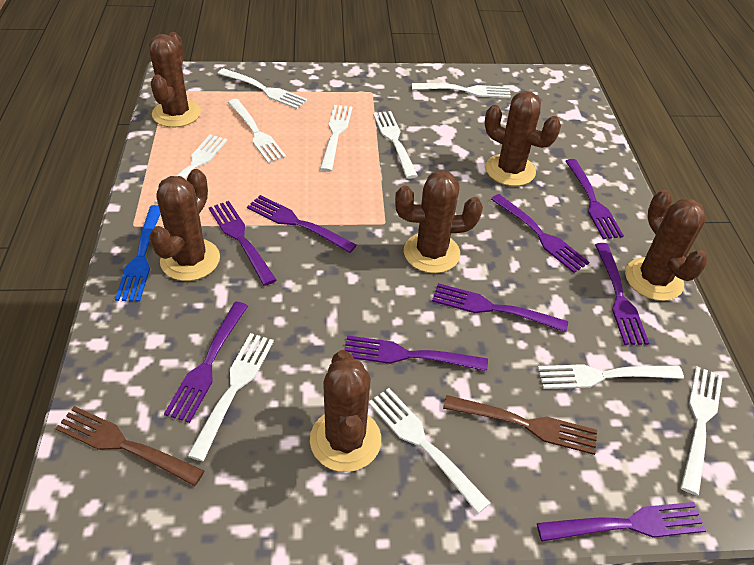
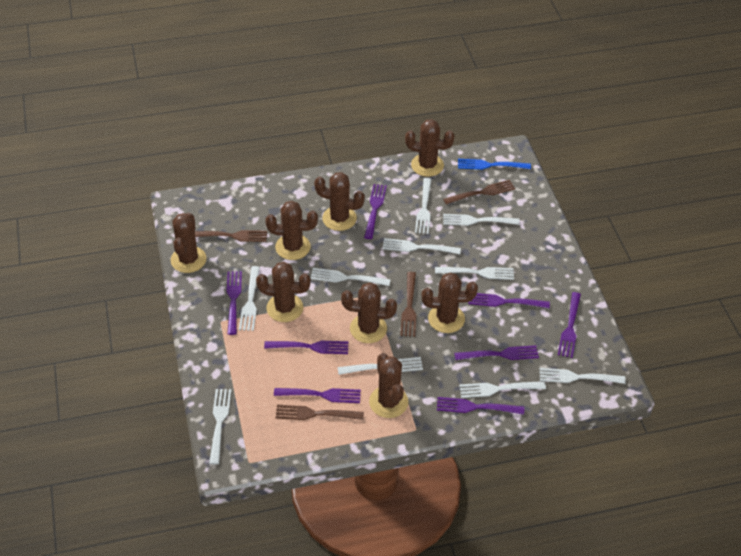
brown cactus: 6 -> 8
brown fork: 2 -> 4
purple fork: 9 -> 8

